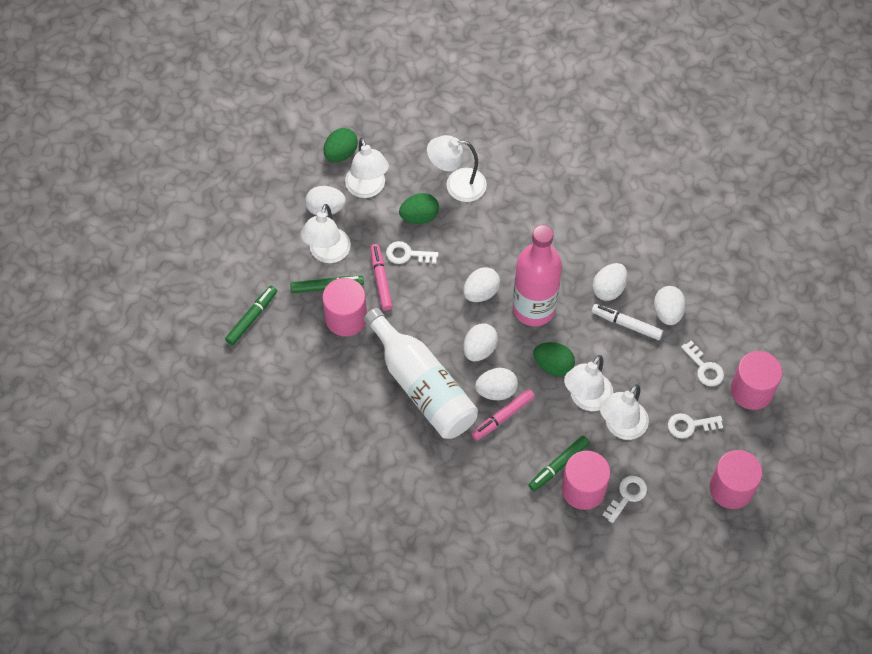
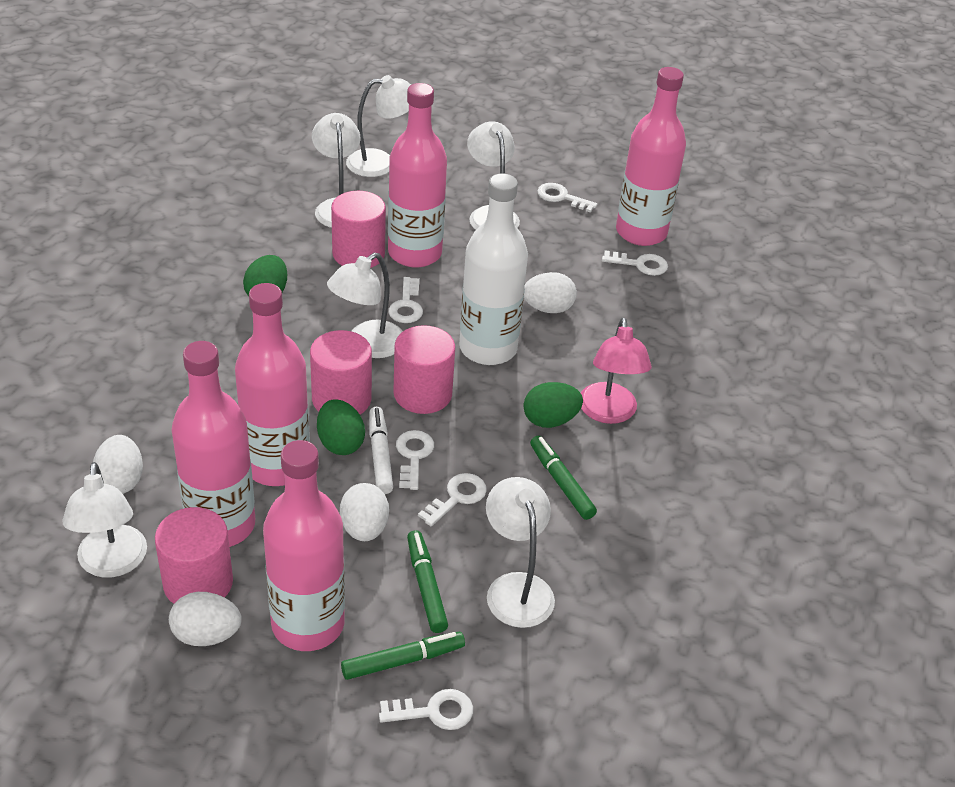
pink bottle: 1 -> 5
pink lamp: 0 -> 1
pink marker: 2 -> 0
white egg: 6 -> 4
white key: 4 -> 6
white lamp: 5 -> 6

